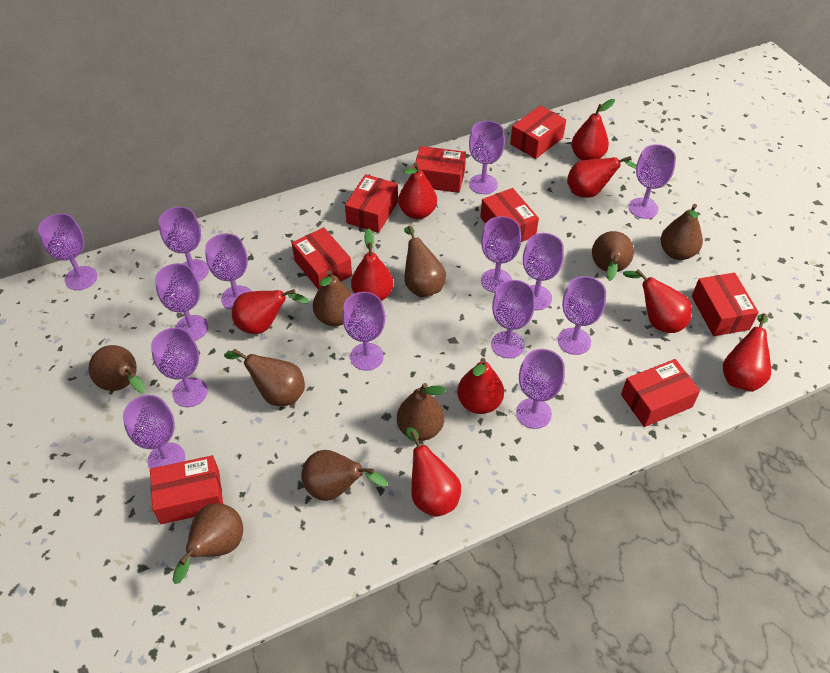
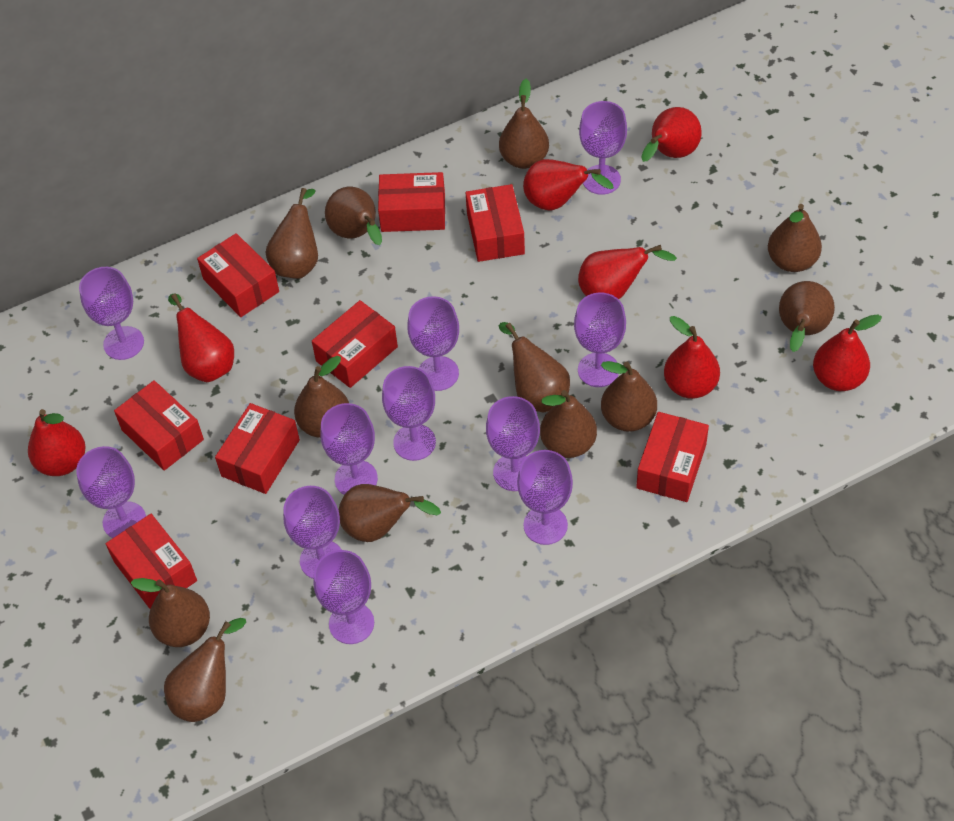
brown pear: 9 -> 12
purple goblet: 14 -> 11
red pear: 9 -> 7

